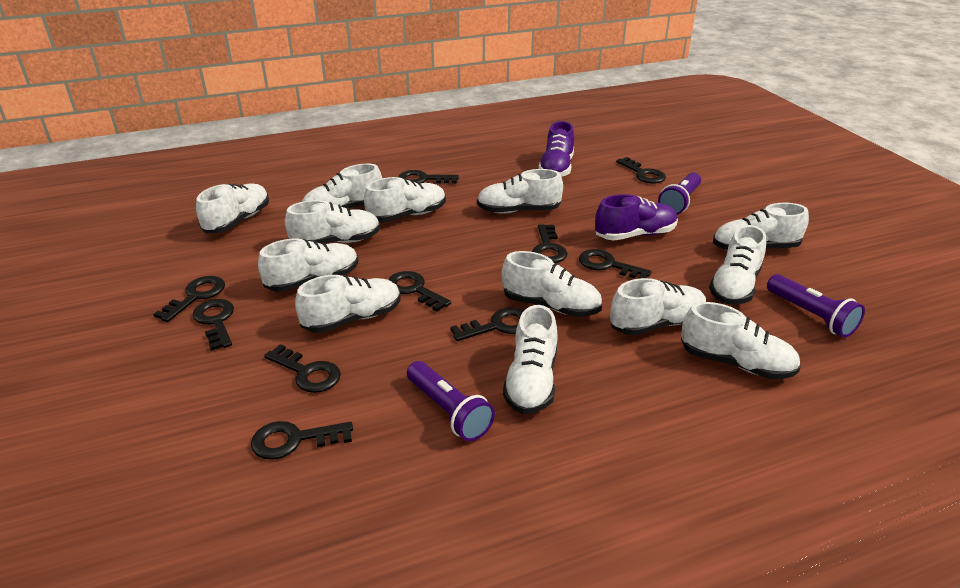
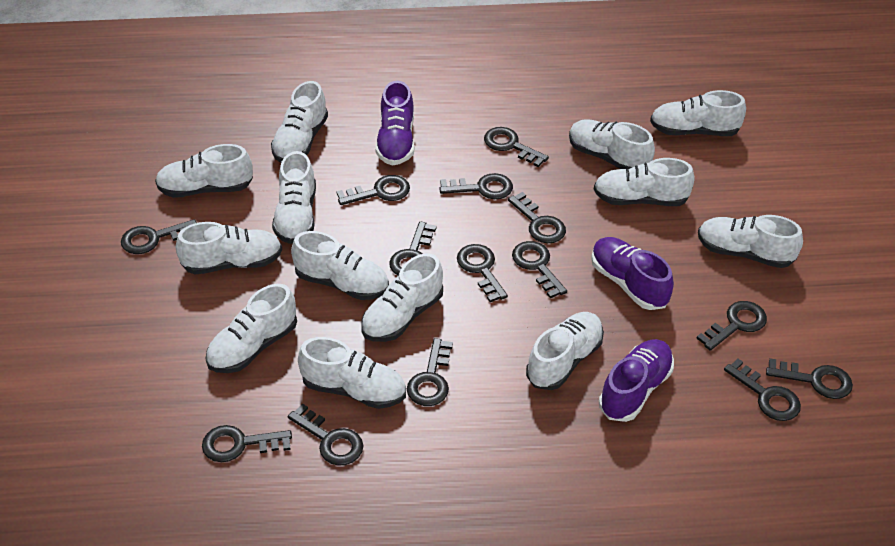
black key: 10 -> 14
purple flashlight: 3 -> 0
purple shoe: 2 -> 3

